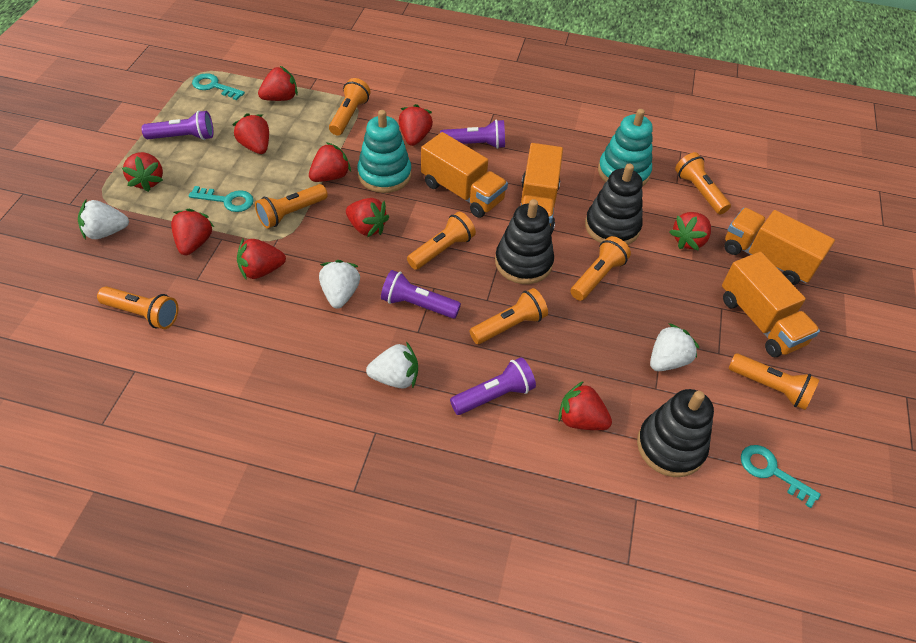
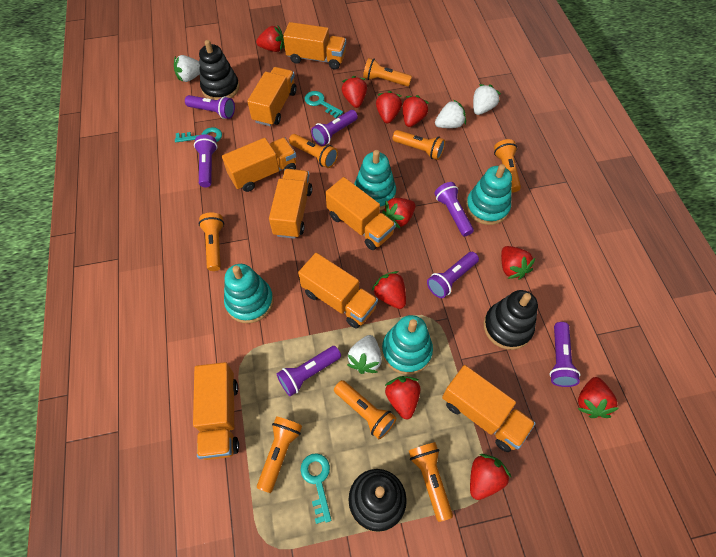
orange truck: 4 -> 8
purple flashlight: 4 -> 7
turquoise stacking toy: 2 -> 4

